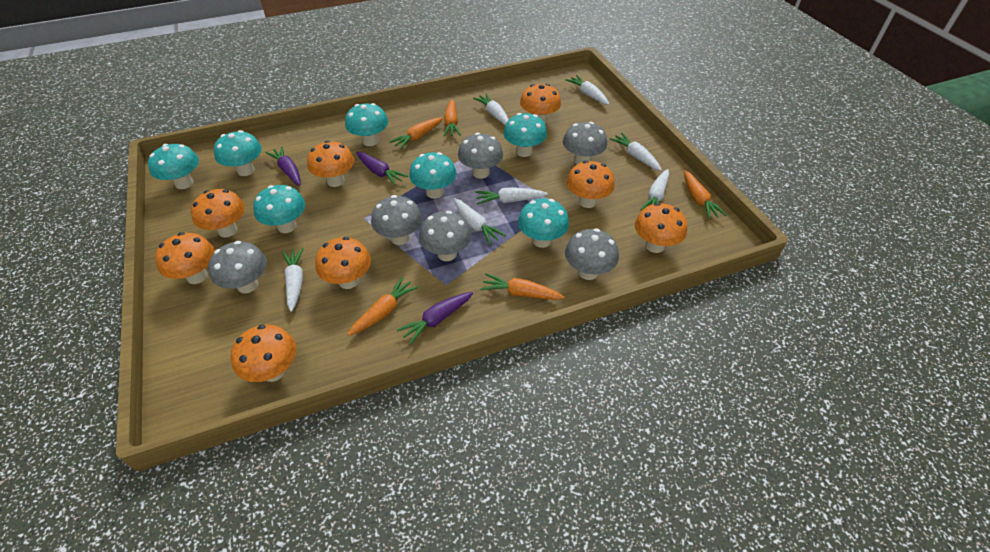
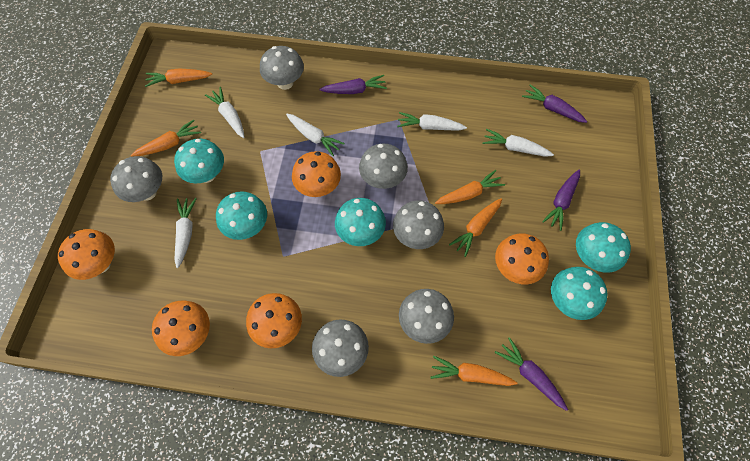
orange mushroom: 8 -> 5
purple carrot: 3 -> 4
turquoise mushroom: 7 -> 5
white carrot: 7 -> 5

